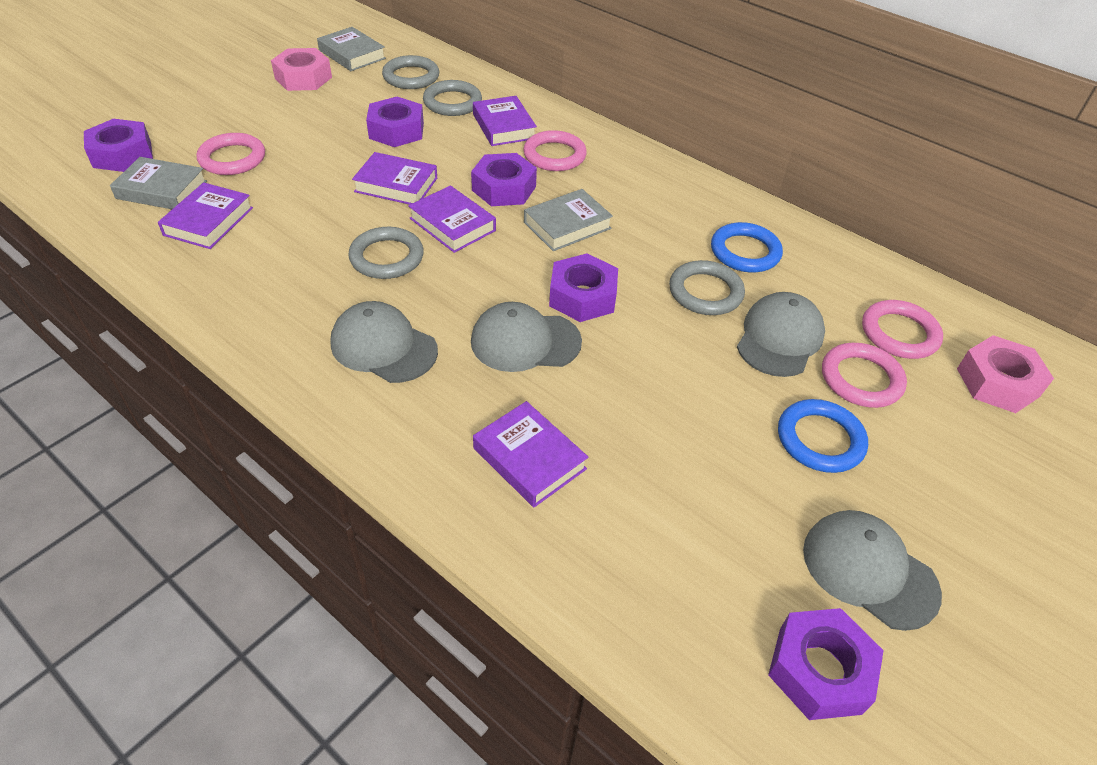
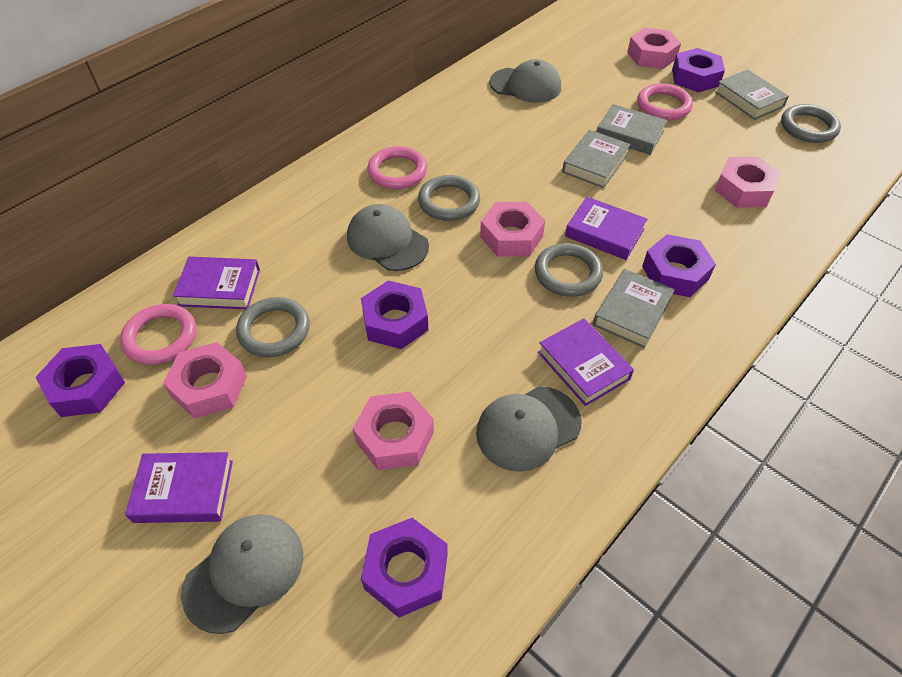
blue ring: 2 -> 0
grey book: 3 -> 4
pink nut: 2 -> 5
pink ring: 4 -> 3
purple book: 5 -> 4

